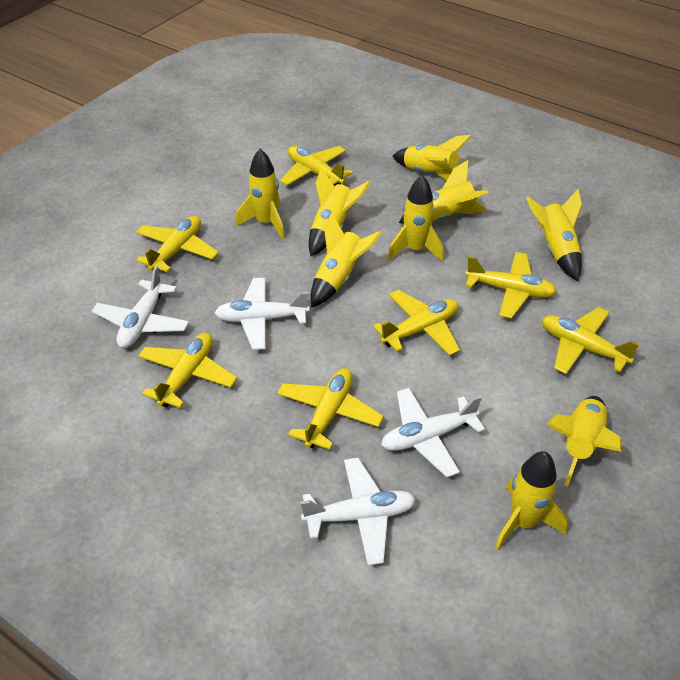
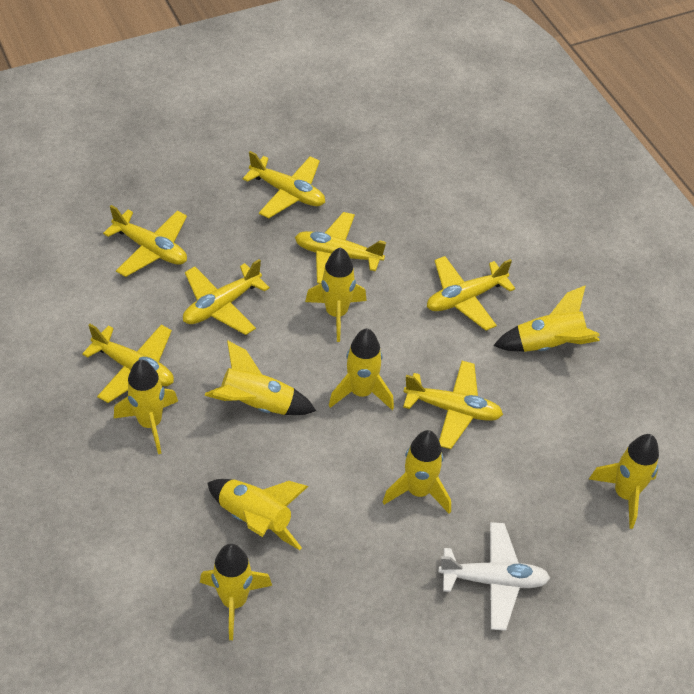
white plane: 4 -> 1

